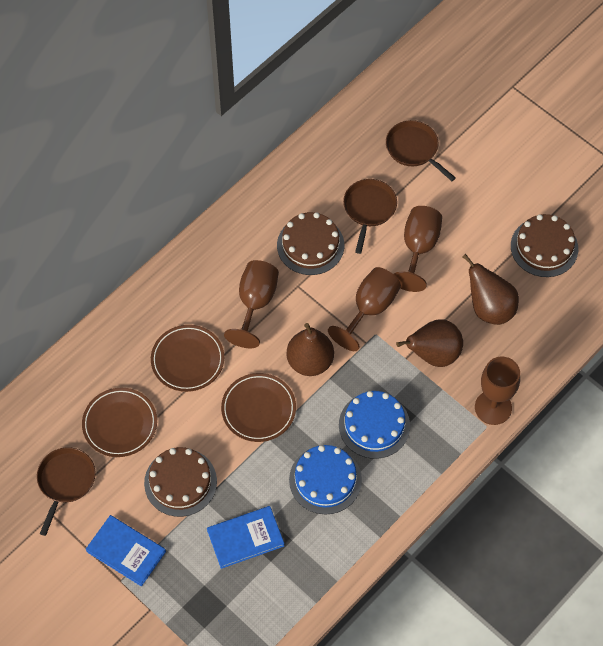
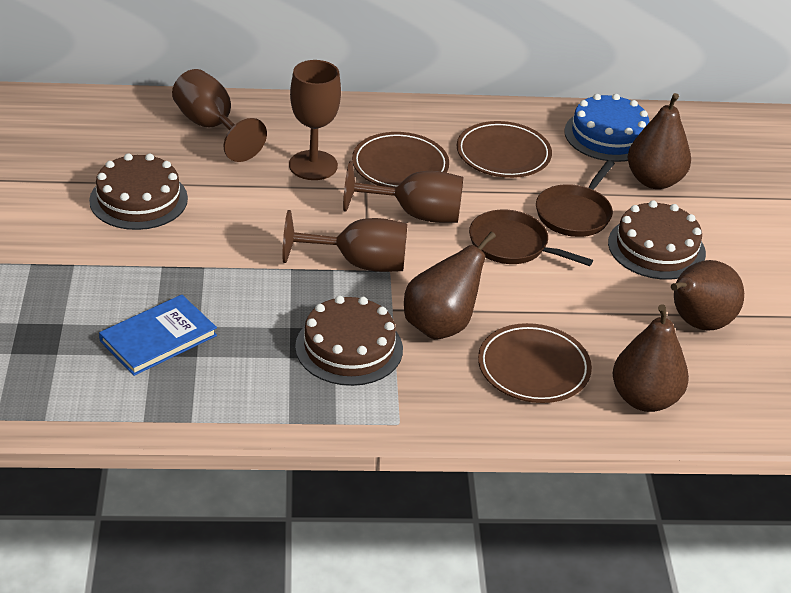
blue book: 2 -> 1
blue cake: 2 -> 1
brown pan: 3 -> 2
brown pear: 3 -> 4

